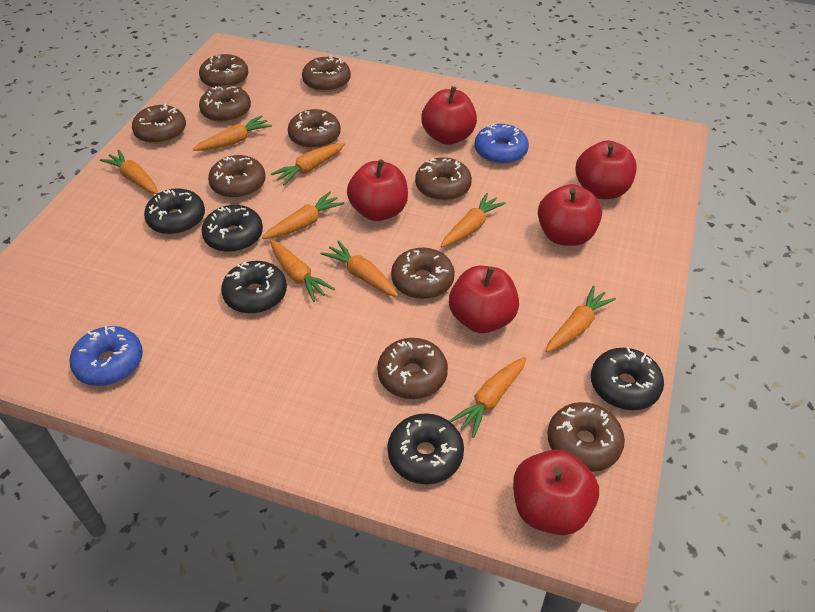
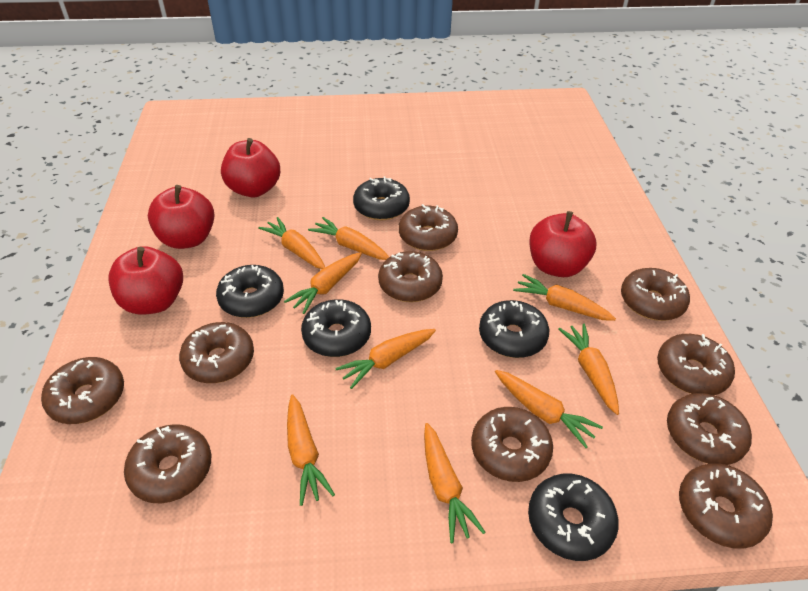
blue donut: 2 -> 0
red apple: 6 -> 4

